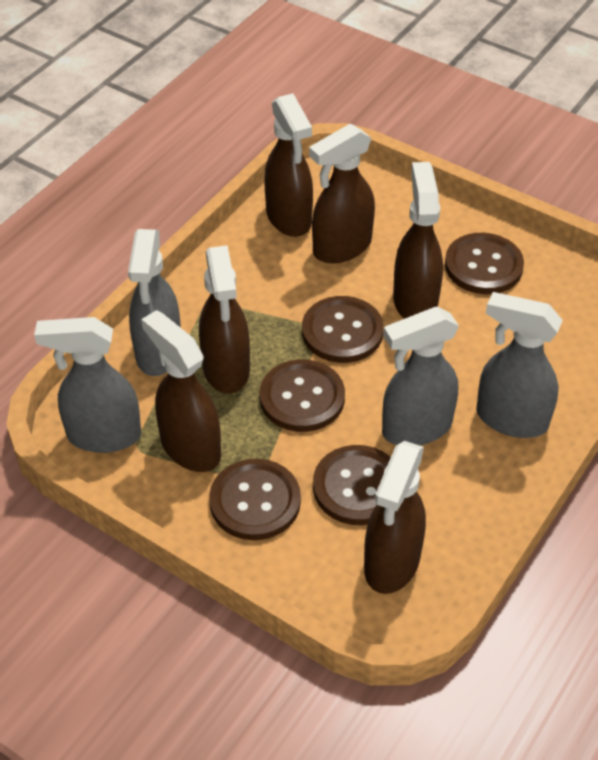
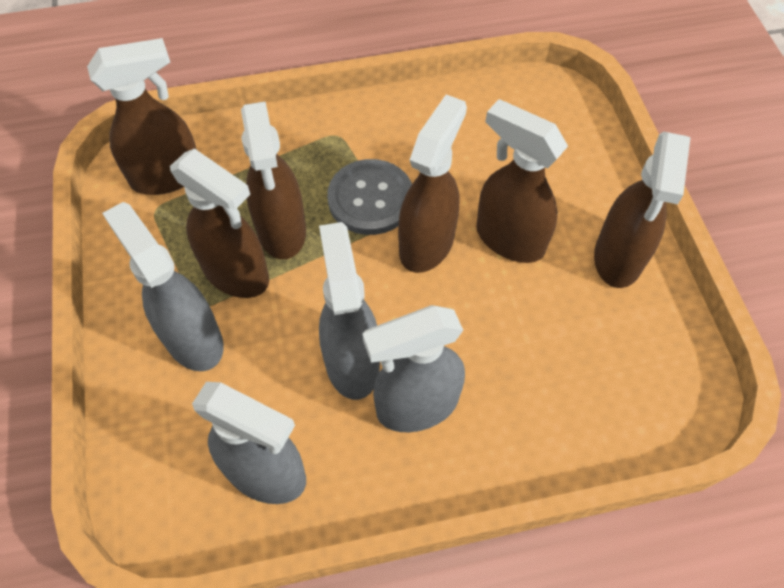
brown button: 5 -> 0
grey button: 0 -> 1

